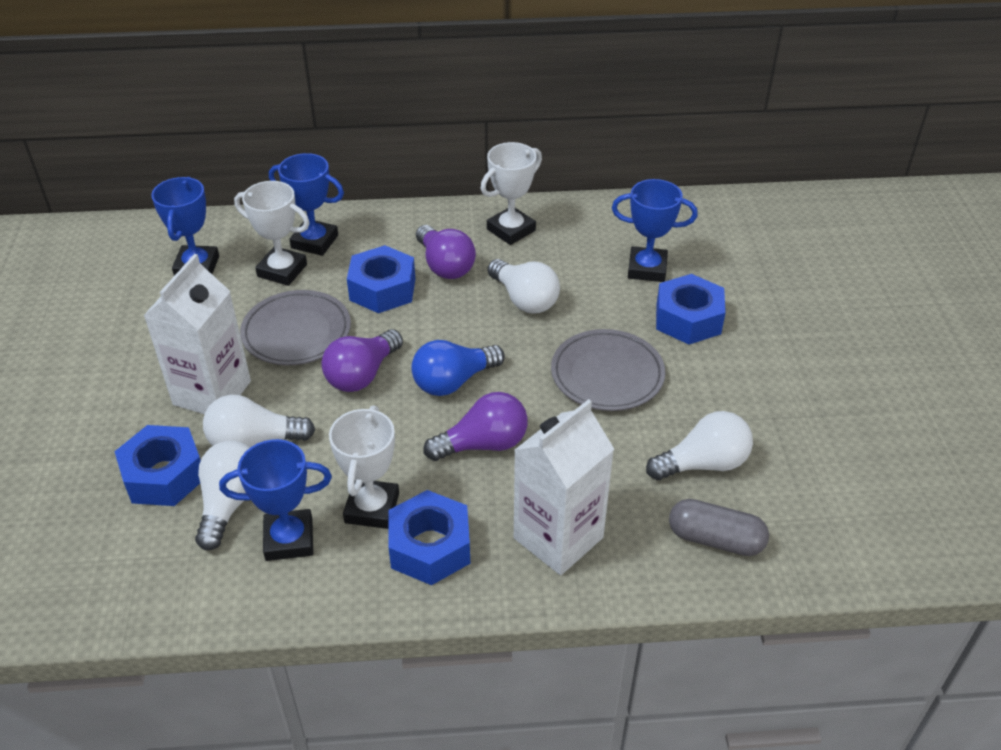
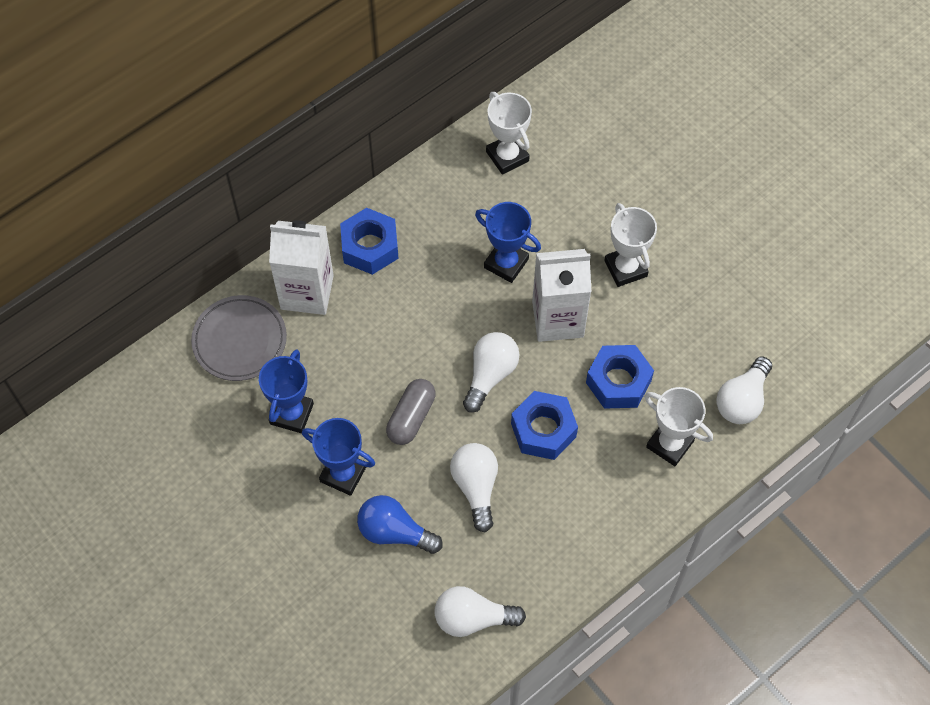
blue nut: 4 -> 3
blue trophy: 4 -> 3
grey plate: 2 -> 1
purple light bulb: 3 -> 0

